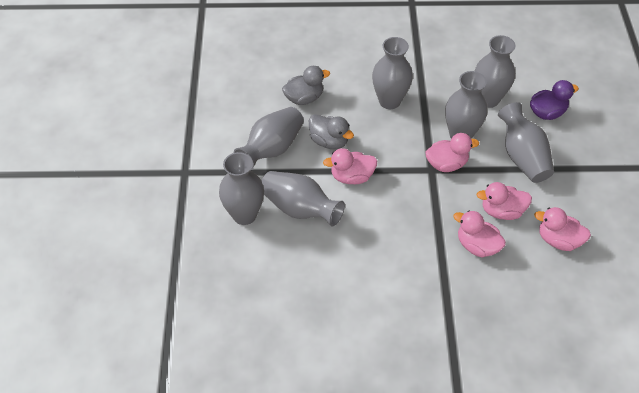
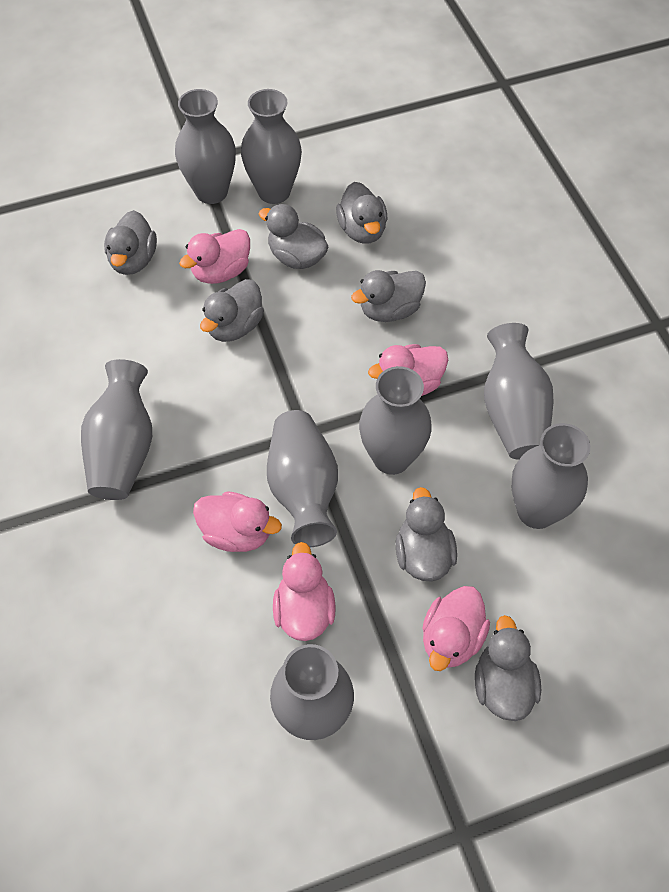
grey duck: 2 -> 7
grey vase: 7 -> 8
purple duck: 1 -> 0

